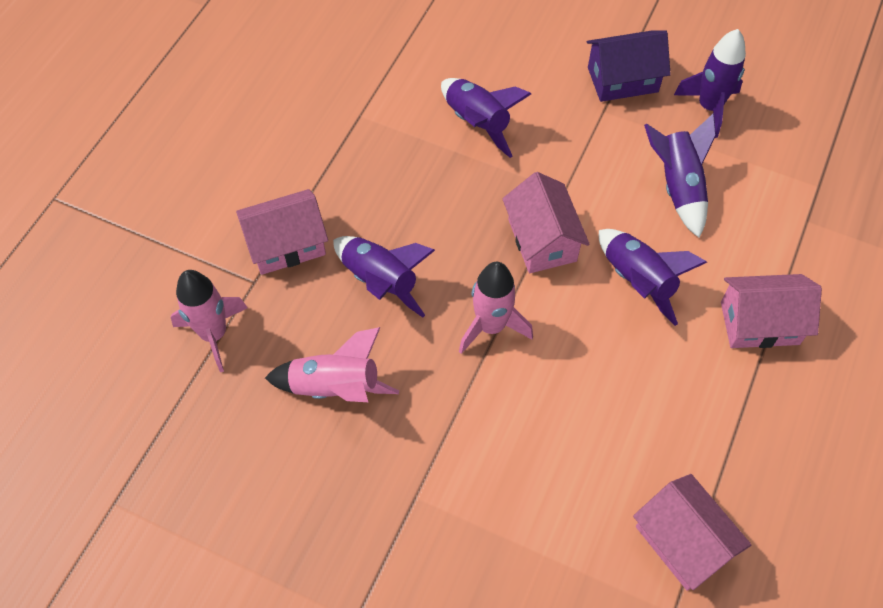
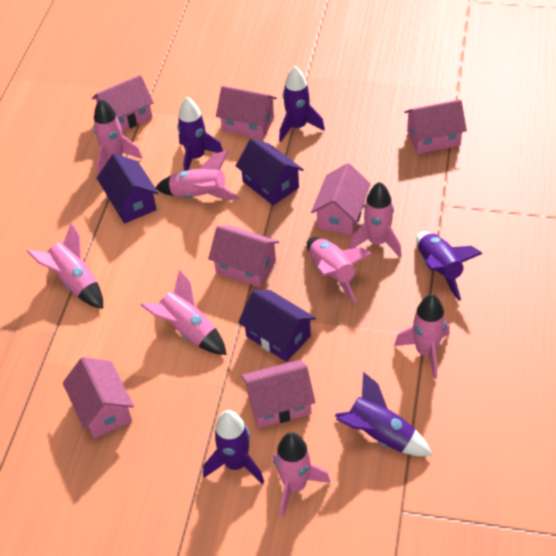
pink house: 4 -> 7
pink rocket: 3 -> 8
purple house: 1 -> 3

